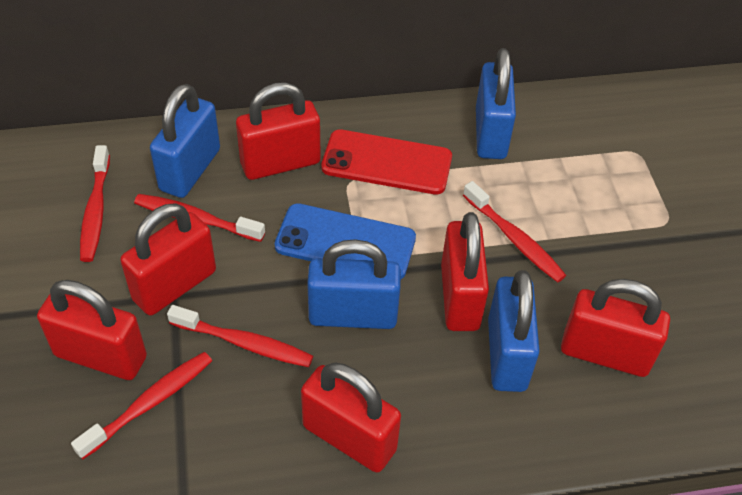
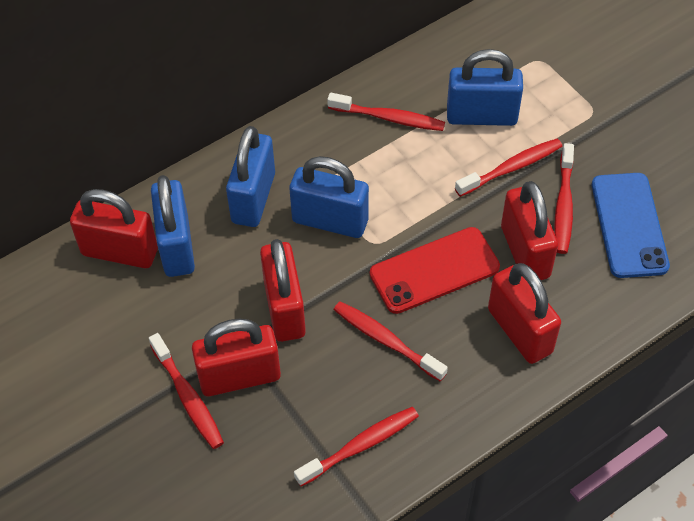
red padlock: 6 -> 5
red toothbrush: 5 -> 6

